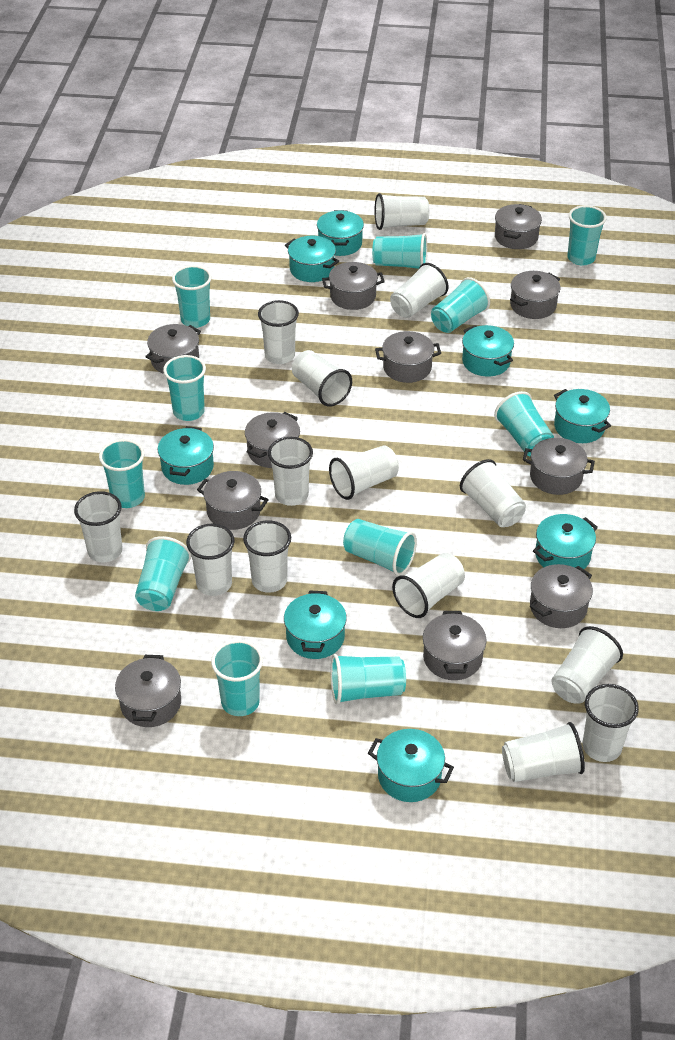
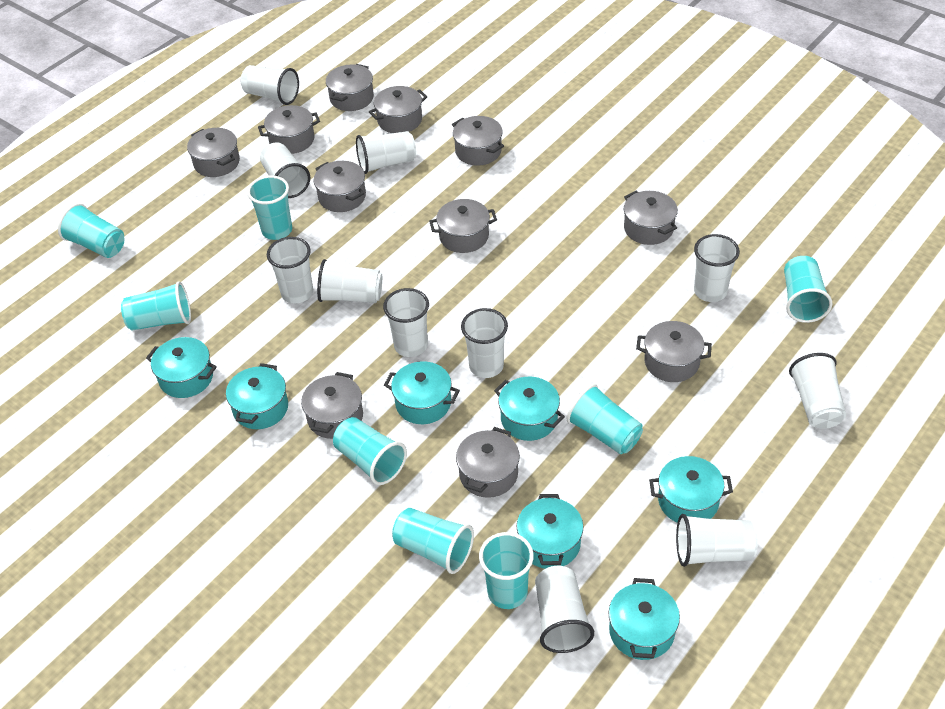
turquoise cup: 11 -> 8
turquoise pot: 8 -> 7
white cup: 14 -> 11

